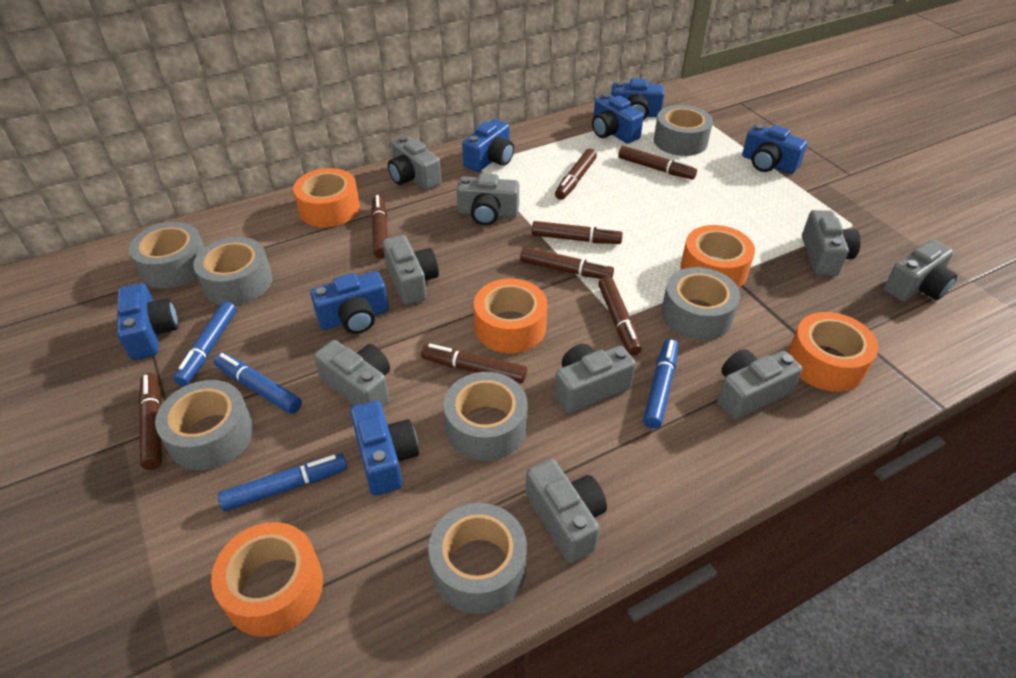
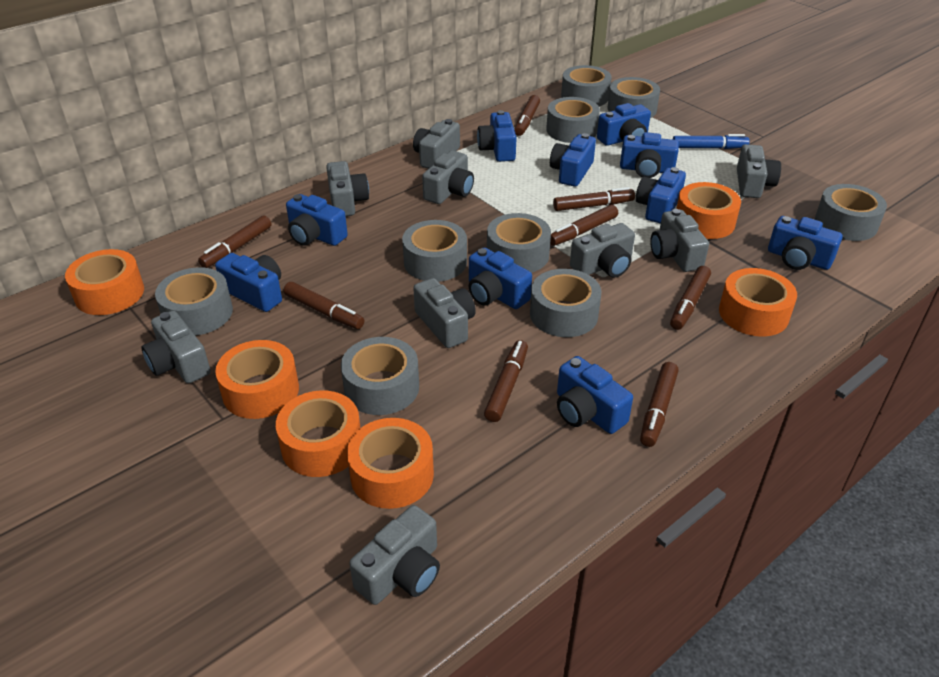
blue camera: 7 -> 10
blue marker: 4 -> 1
grey tape: 7 -> 9
orange tape: 5 -> 6

